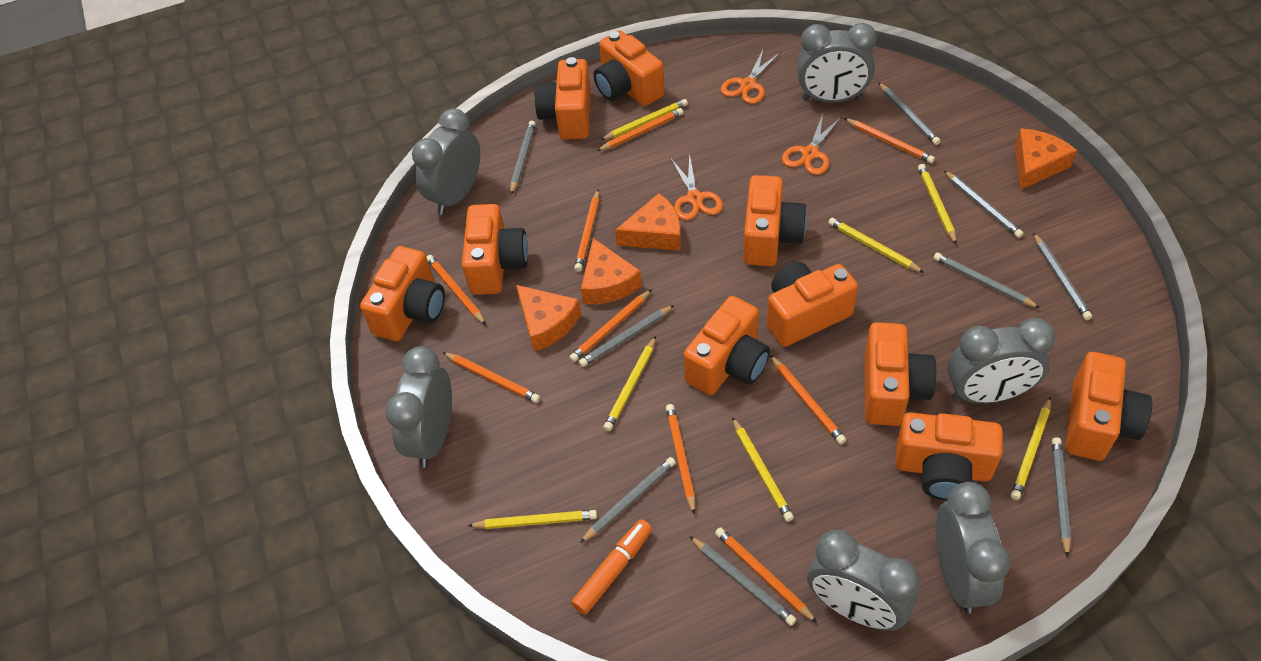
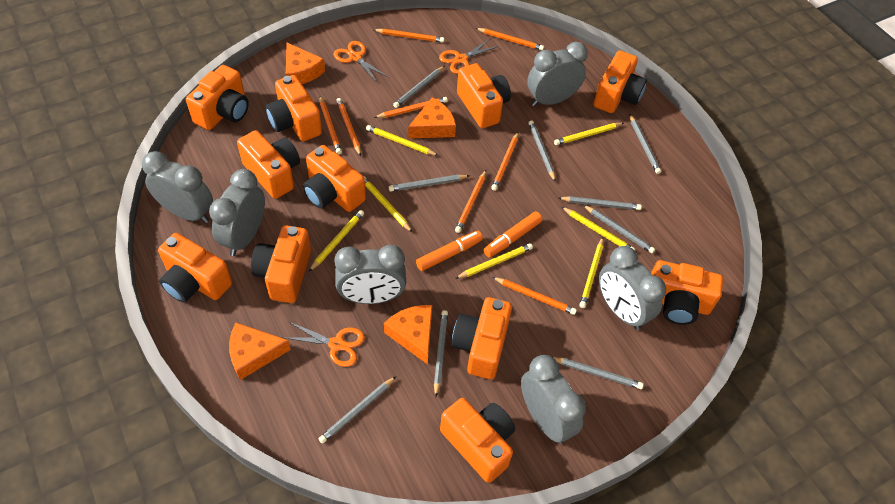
orange camera: 10 -> 11
orange marker: 1 -> 2
orange pencil: 9 -> 8

